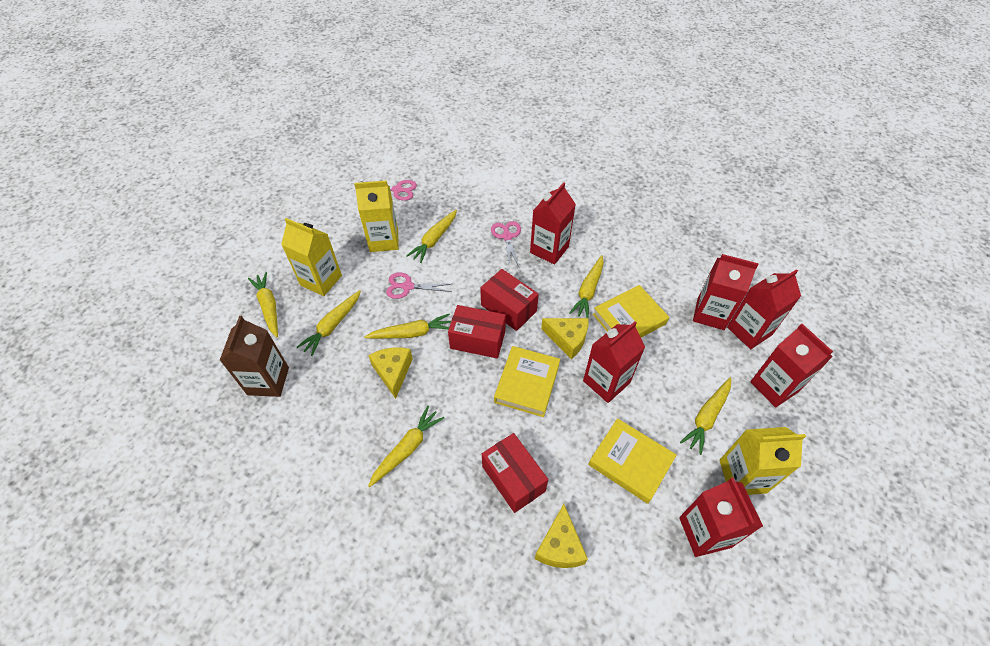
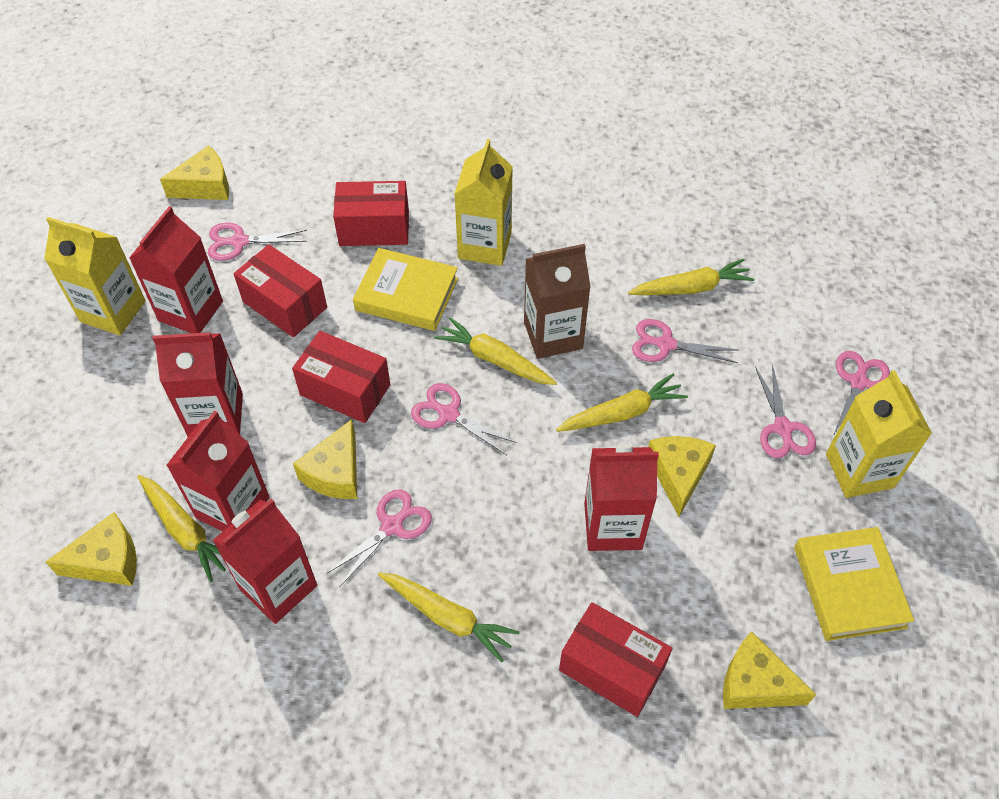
pink scissors: 3 -> 6
red box: 3 -> 4
red carton: 6 -> 5
yellow book: 3 -> 2
yellow carrot: 7 -> 5
yellow cheese: 3 -> 5

